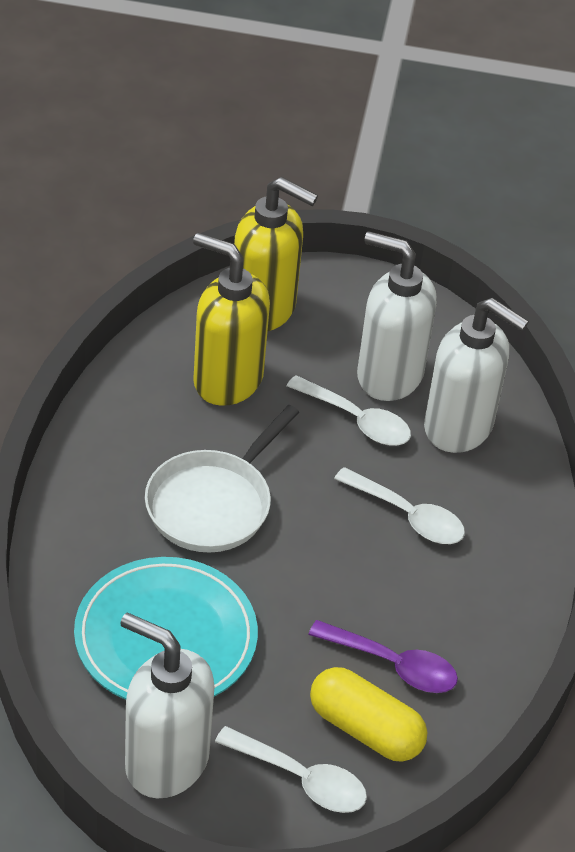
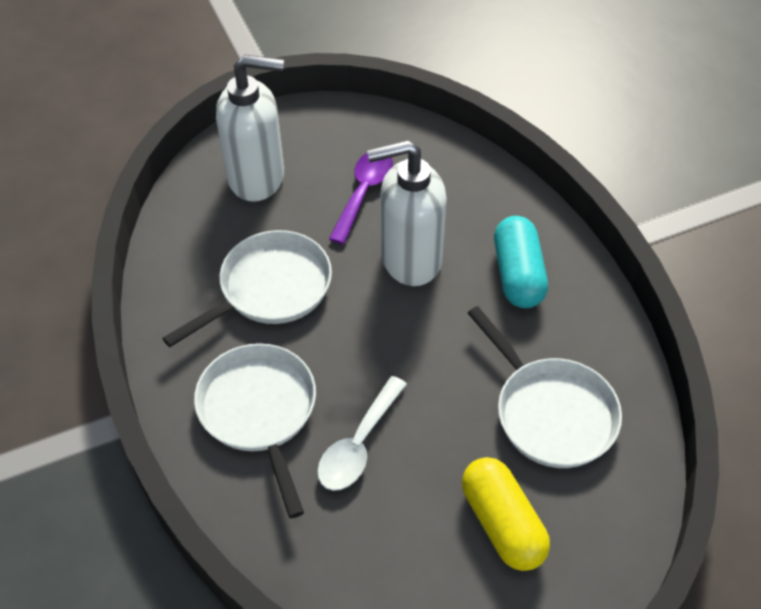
turquoise capsule: 0 -> 1
turquoise plate: 1 -> 0
white pan: 1 -> 3
white soap dispenser: 3 -> 2
white spoon: 3 -> 1
yellow soap dispenser: 2 -> 0

